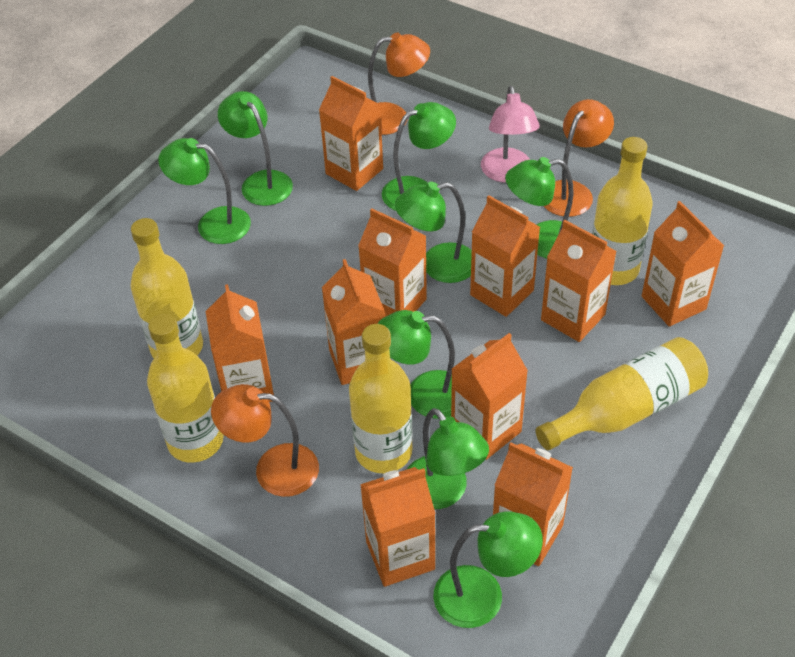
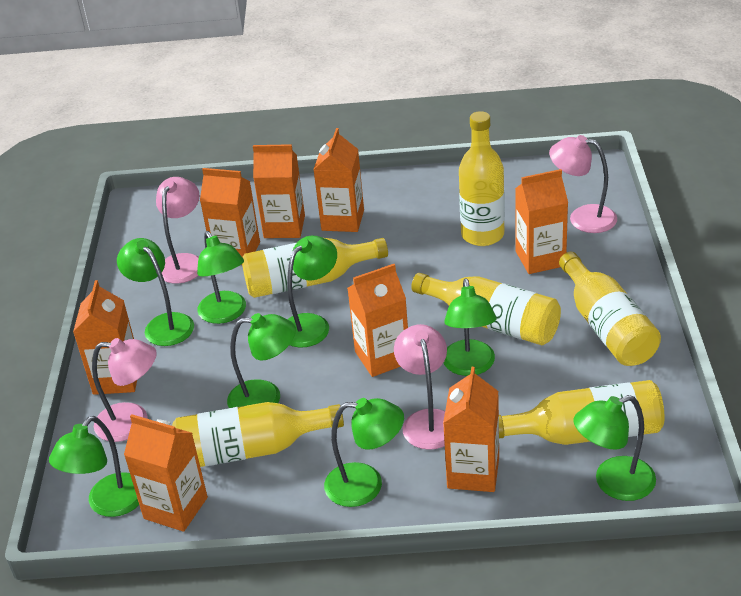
orange carton: 10 -> 8
orange lamp: 3 -> 0
pink lamp: 1 -> 4
yellow bottle: 5 -> 6

